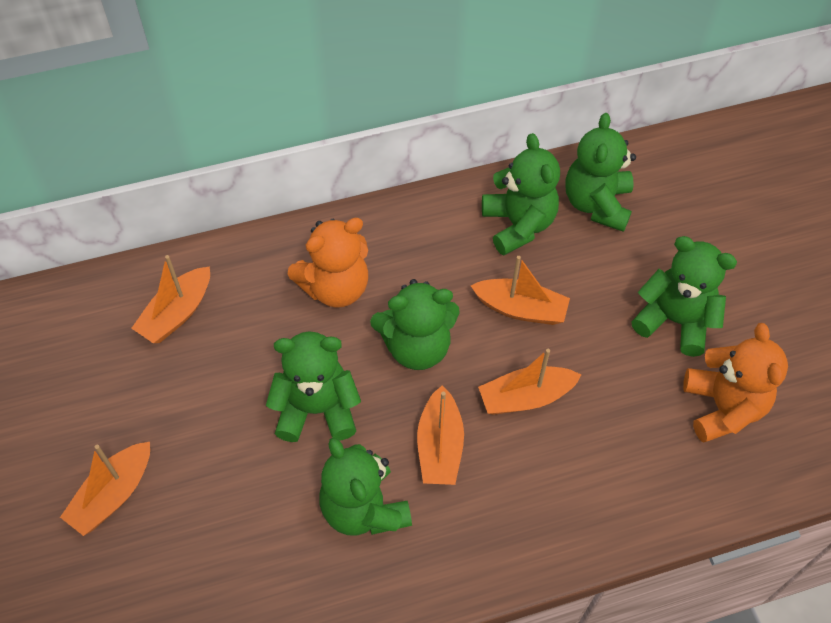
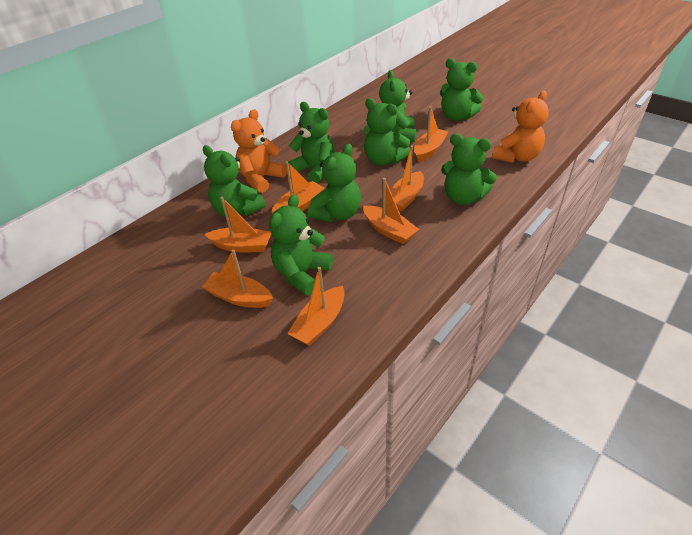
green teddy bear: 6 -> 8
orange boat: 5 -> 7

